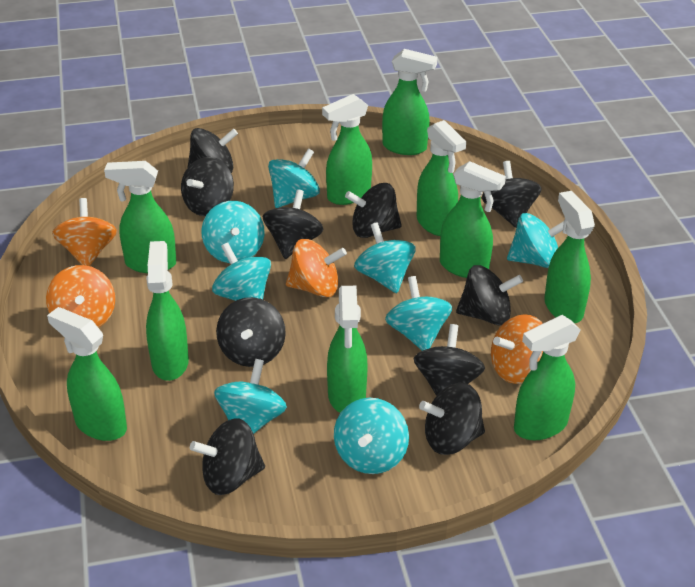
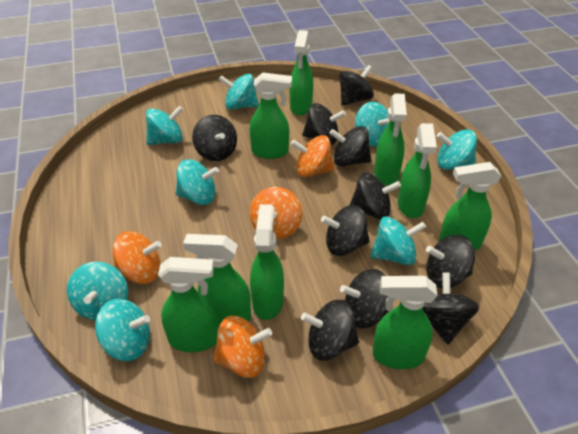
green spray bottle: 10 -> 9

